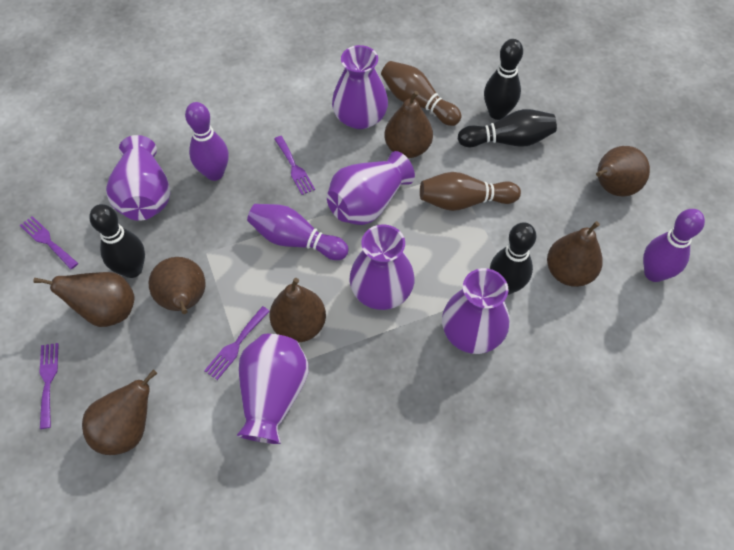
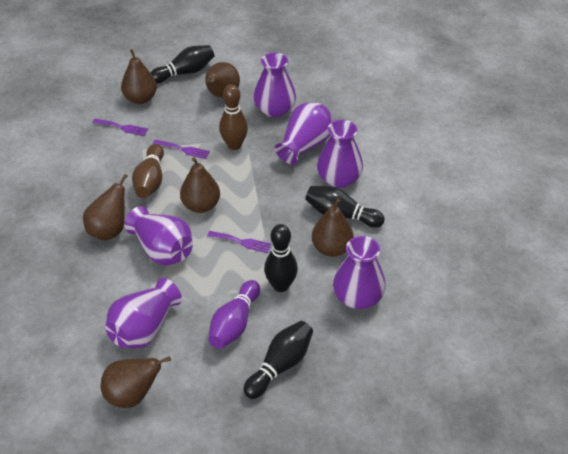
brown pear: 7 -> 6
purple bowling pin: 3 -> 1
purple fork: 4 -> 3

